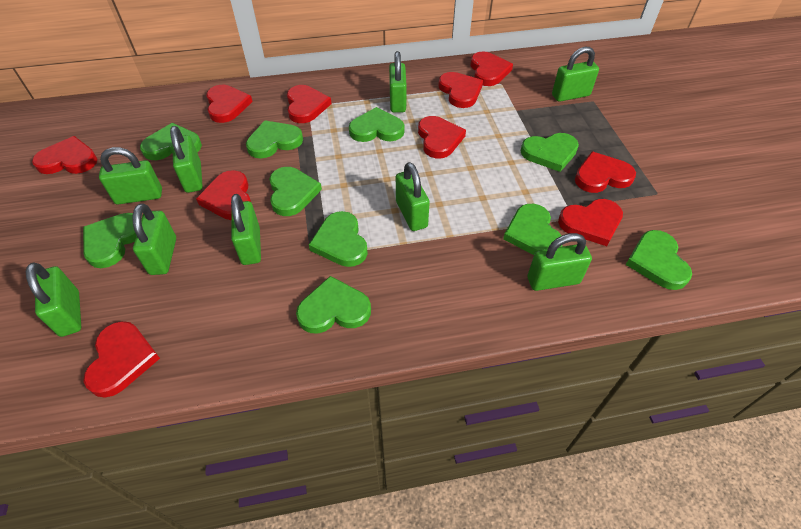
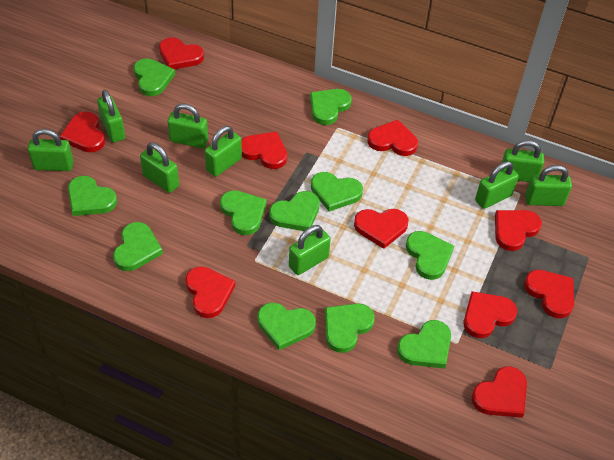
green heart: 10 -> 11

